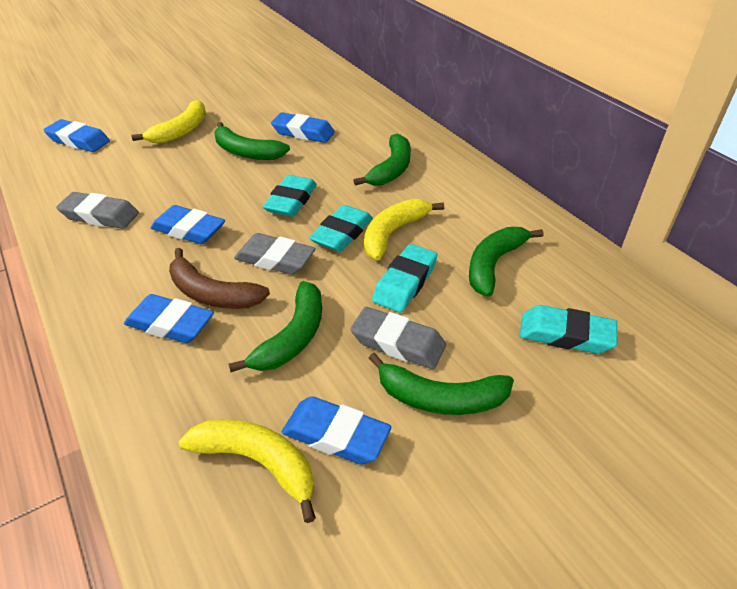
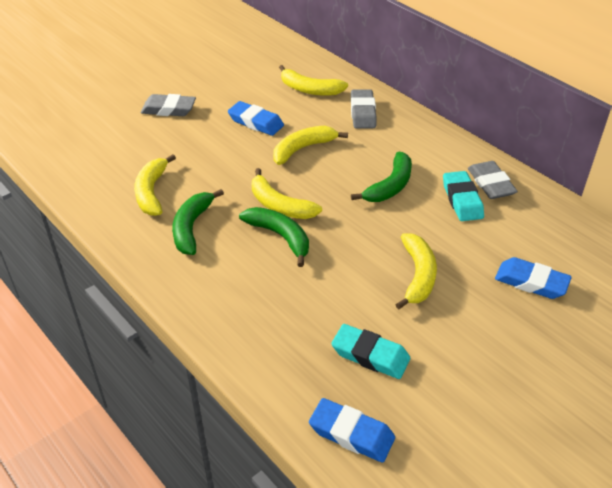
blue eraser: 5 -> 3
brown banana: 1 -> 0
green banana: 5 -> 3
turquoise eraser: 4 -> 2
yellow banana: 3 -> 5

